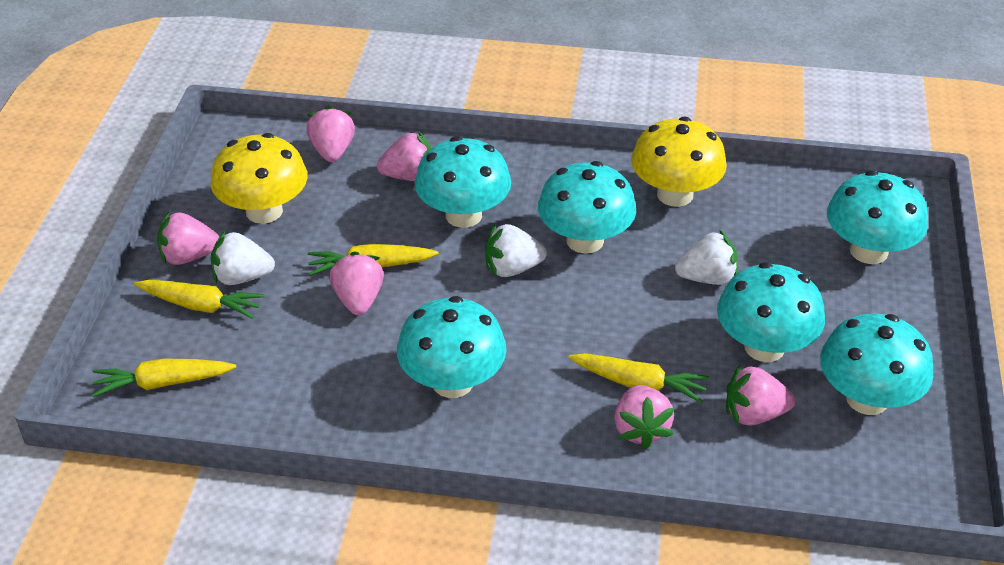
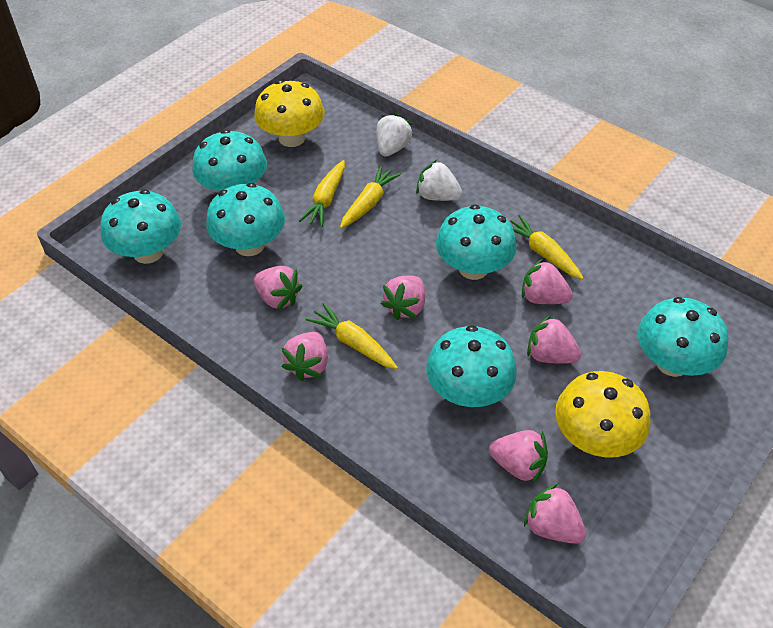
pink strawberry: 6 -> 7
white strawberry: 3 -> 2

